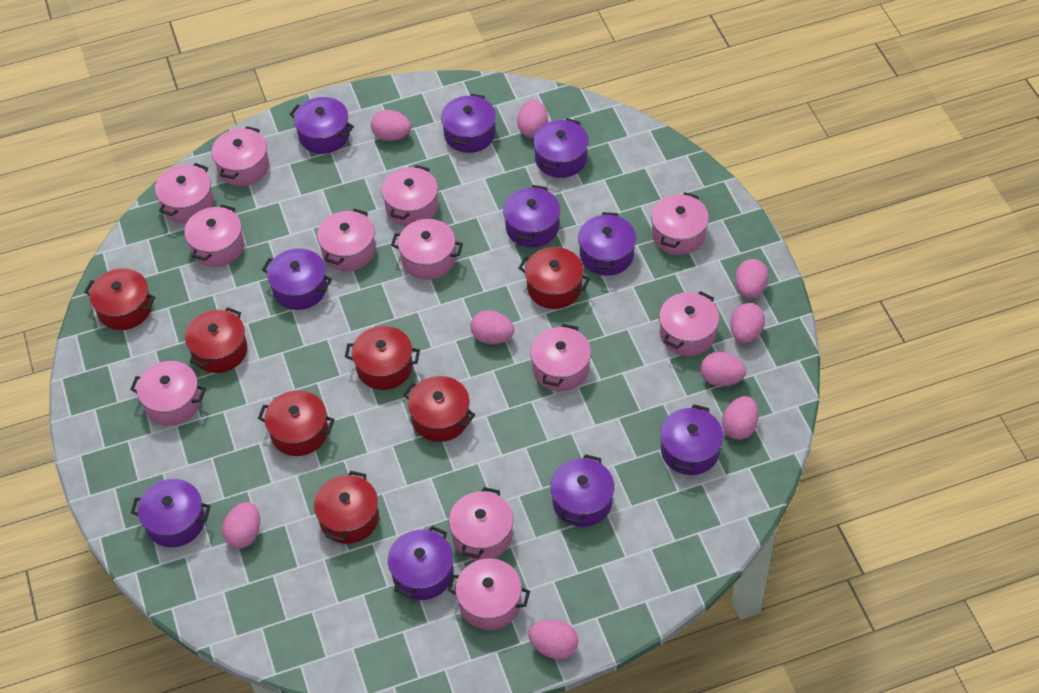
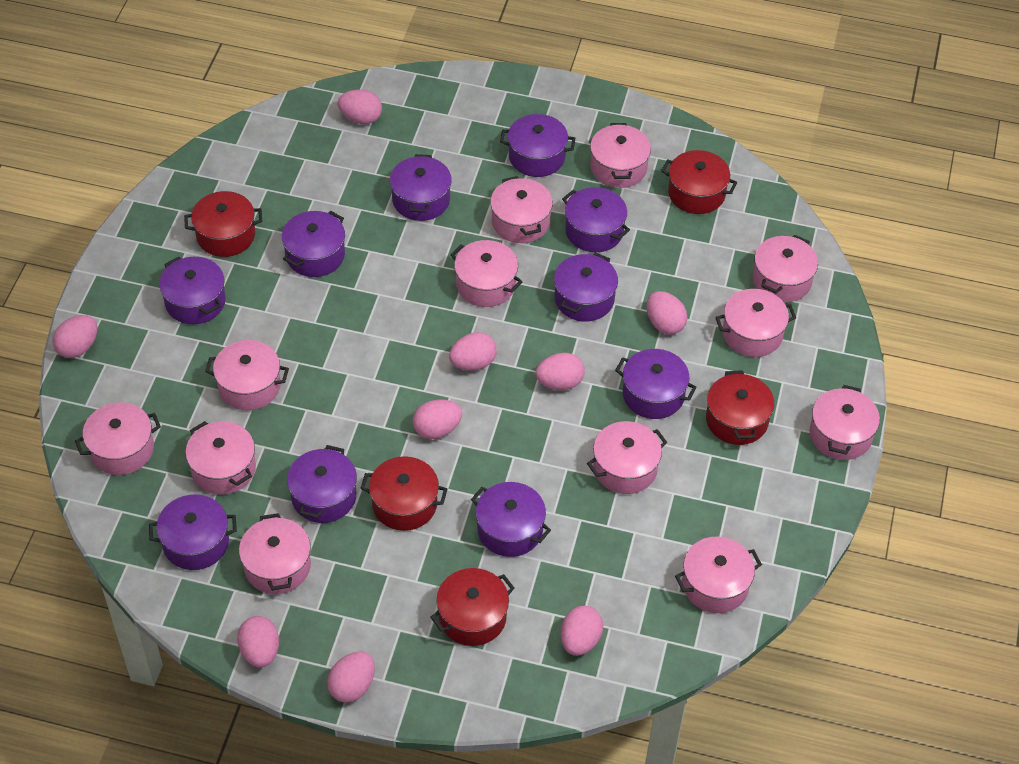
red pot: 7 -> 5

